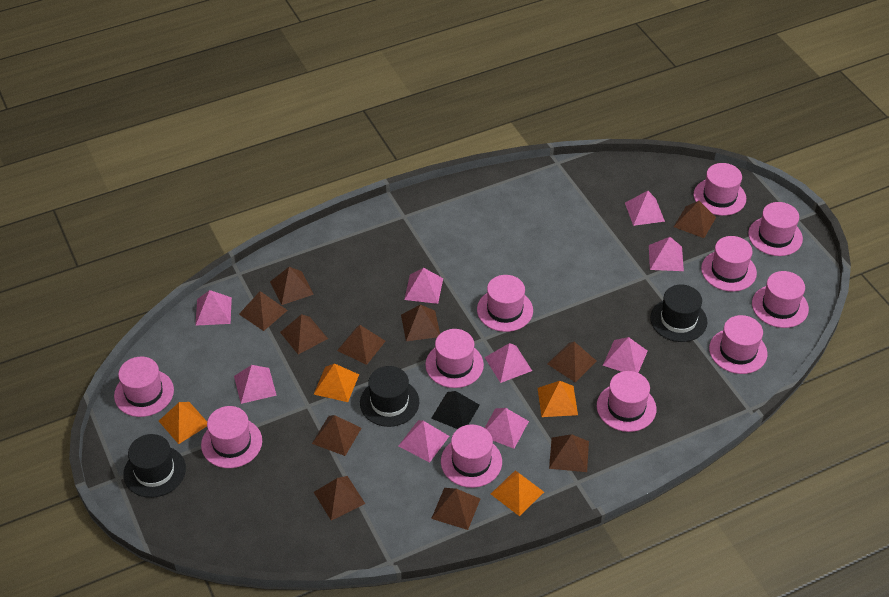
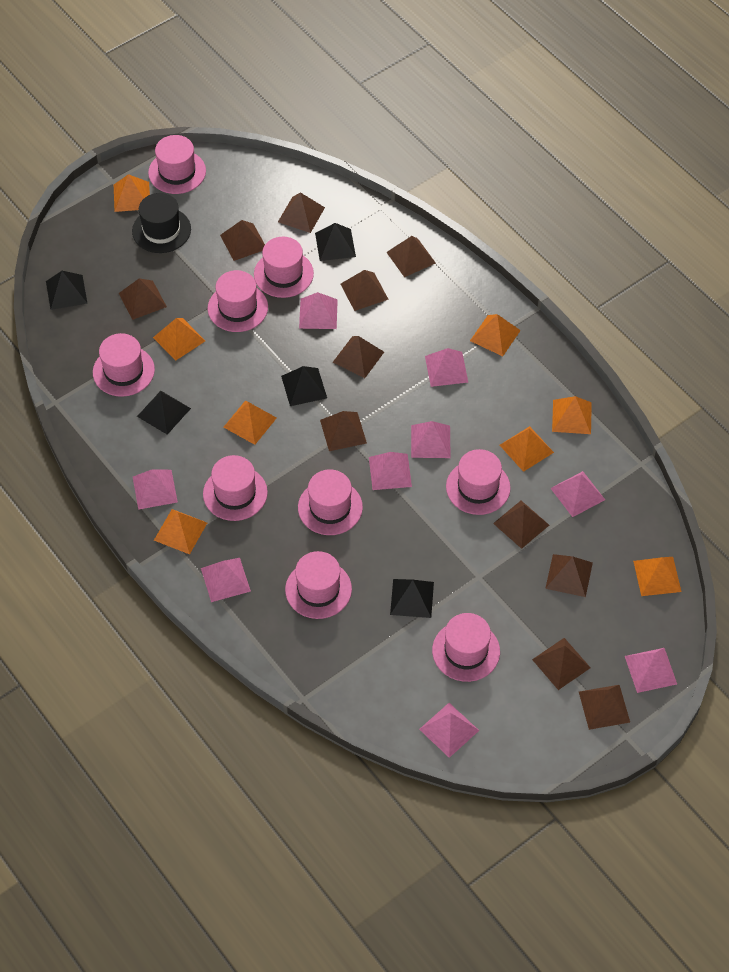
black hat: 3 -> 1
black pyramid: 1 -> 5
orange pyramid: 4 -> 8
pink hat: 11 -> 9

